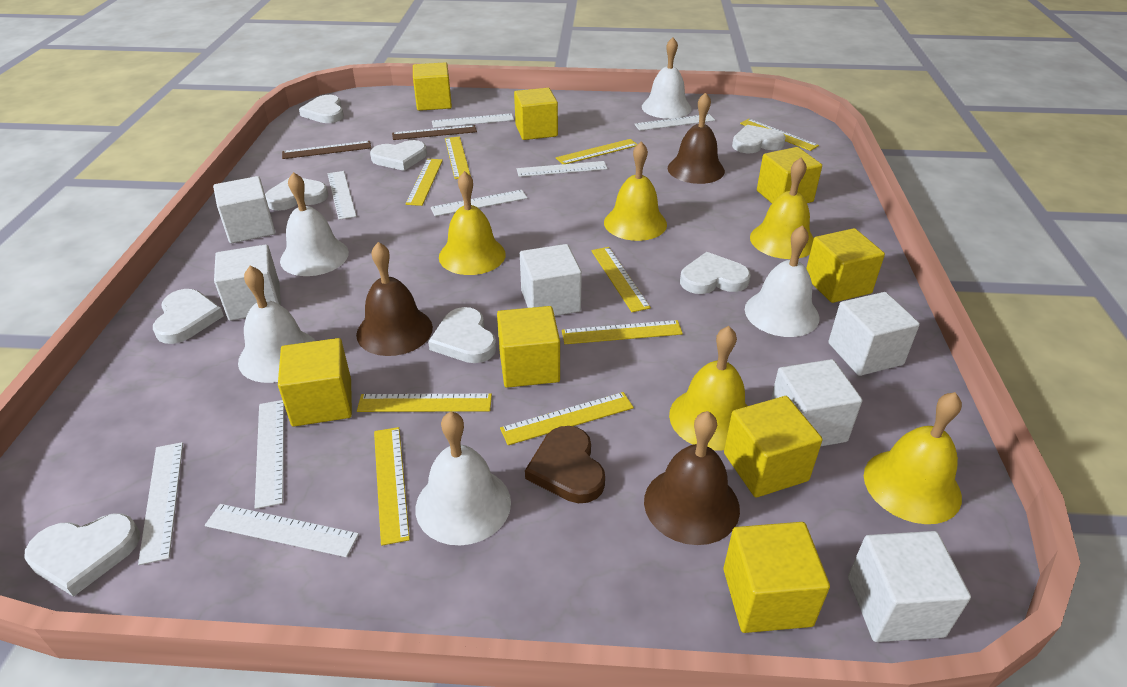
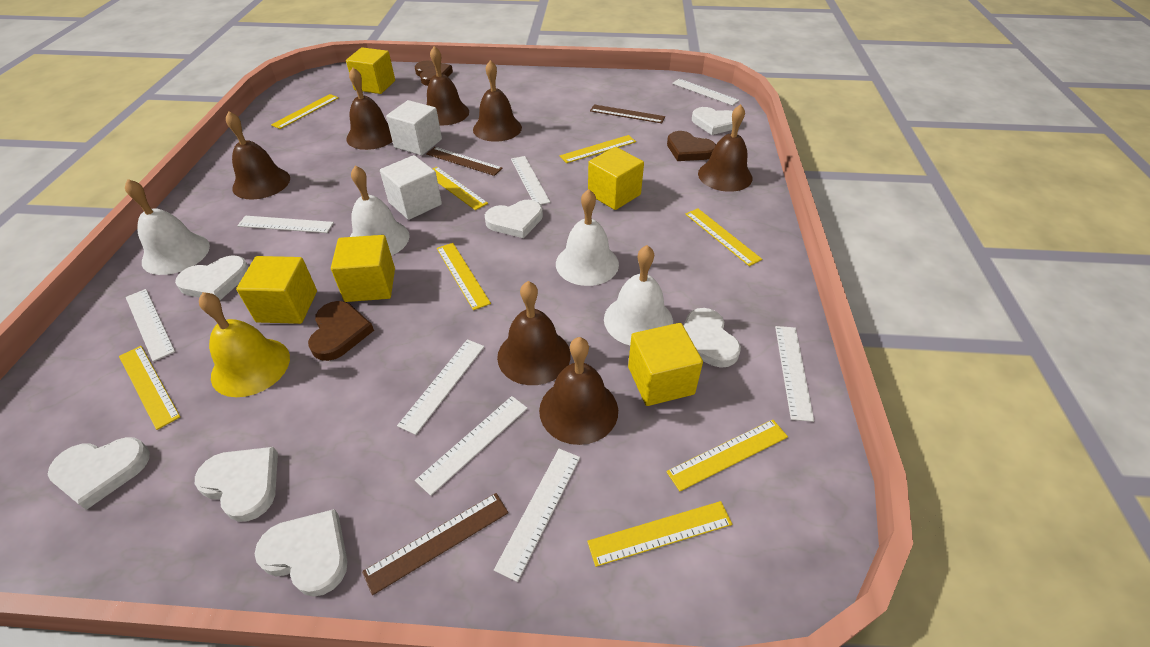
brown bell: 3 -> 7
brown heart: 1 -> 3
brown ruler: 2 -> 3
white bell: 5 -> 4
white cube: 6 -> 2
white heart: 8 -> 7
yellow bell: 5 -> 1
yellow cube: 8 -> 5
yellow ruler: 9 -> 8

